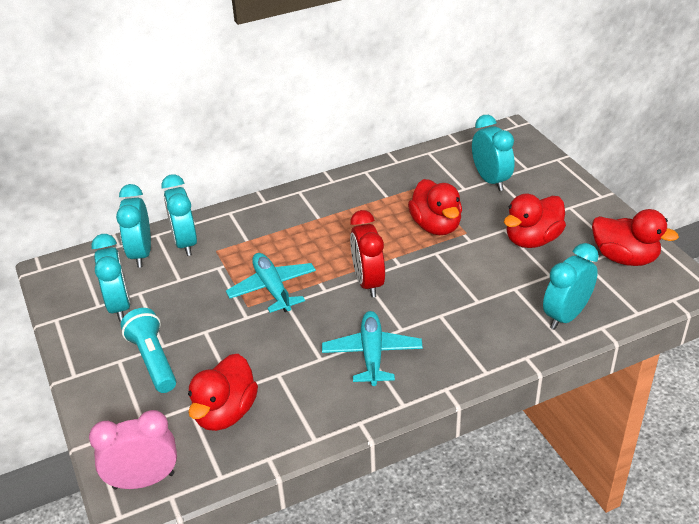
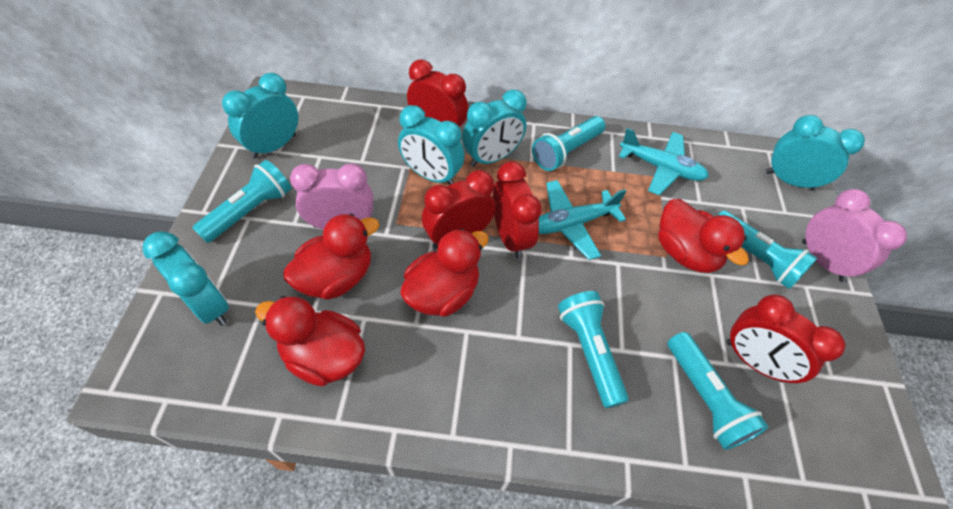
pink clock: 1 -> 2
red clock: 1 -> 4
turquoise flashlight: 1 -> 5

